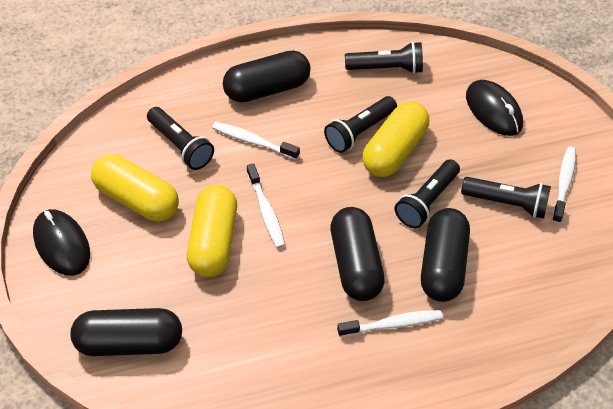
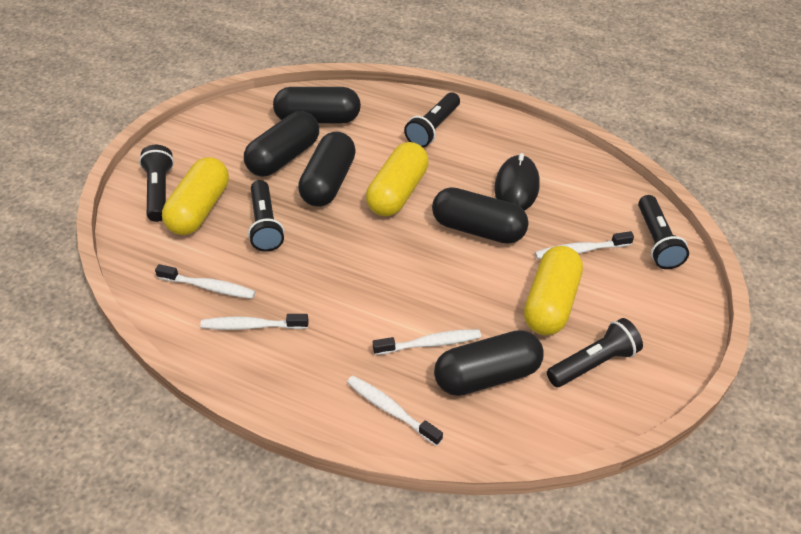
black capsule: 4 -> 5
black mouse: 2 -> 1
white toothbrush: 4 -> 5

